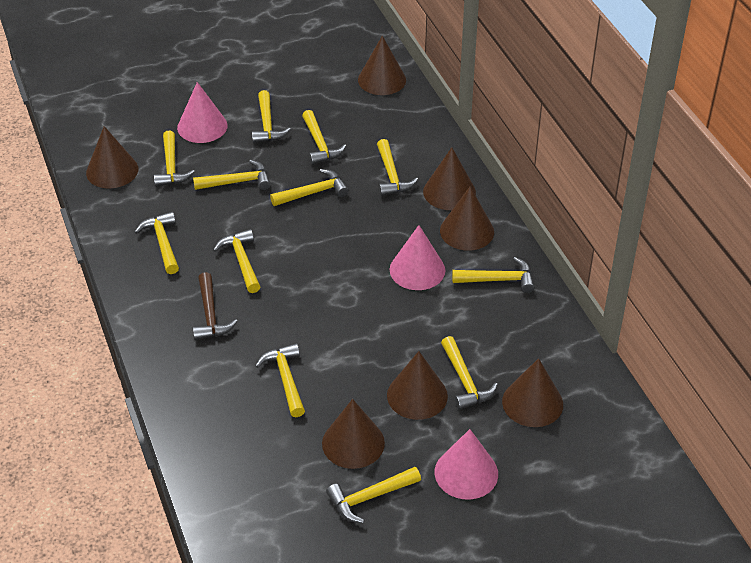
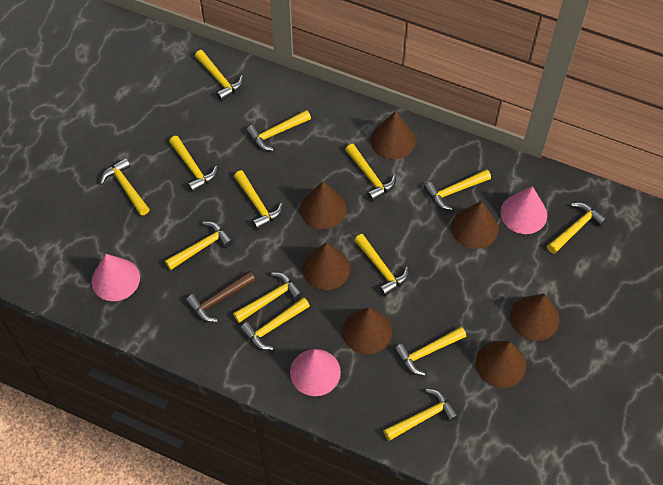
yellow hammer: 12 -> 14

